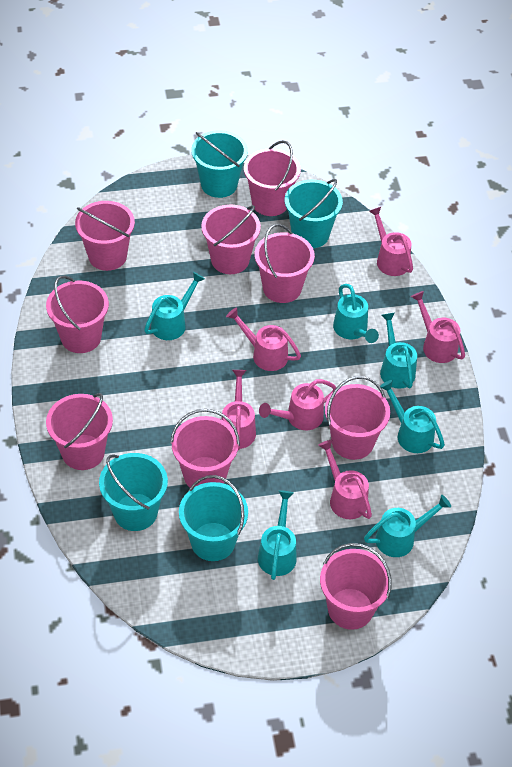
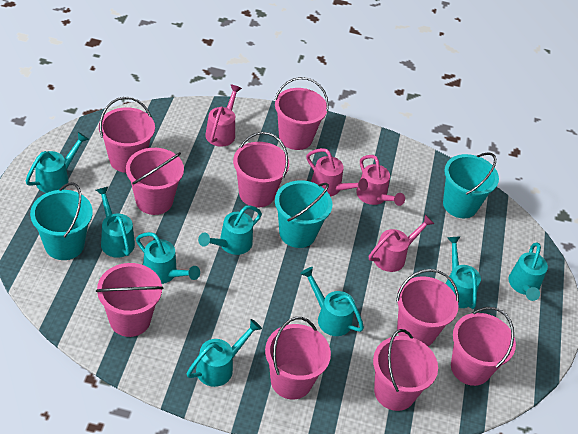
pink watering can: 6 -> 4
turquoise bucket: 4 -> 3
turquoise watering can: 6 -> 8

